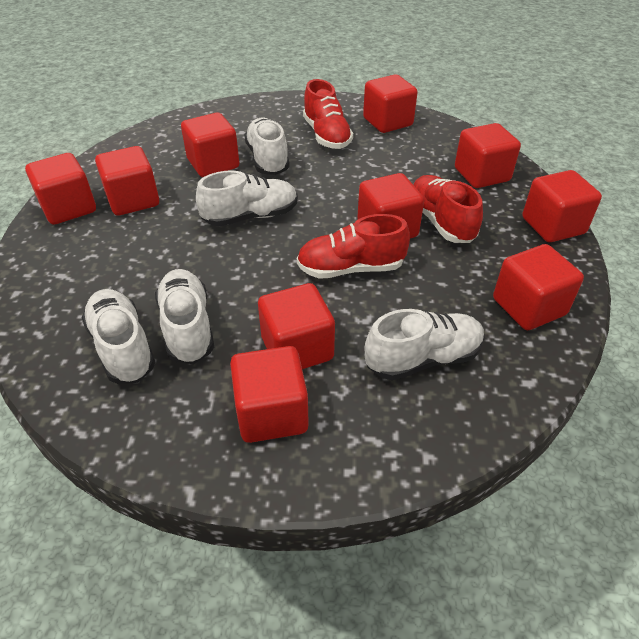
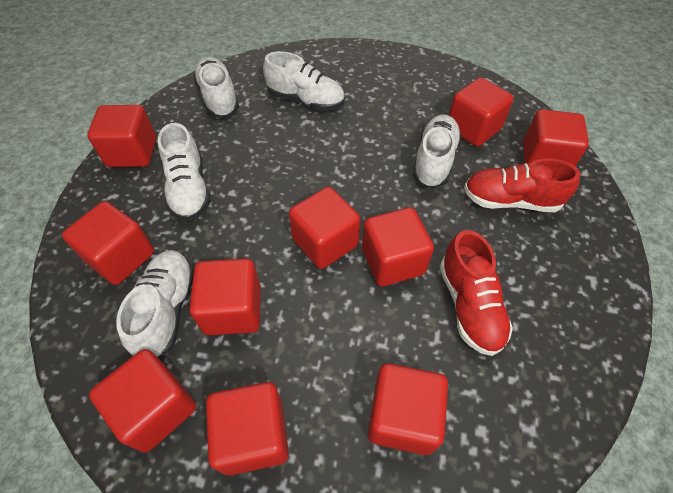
red shoe: 3 -> 2

